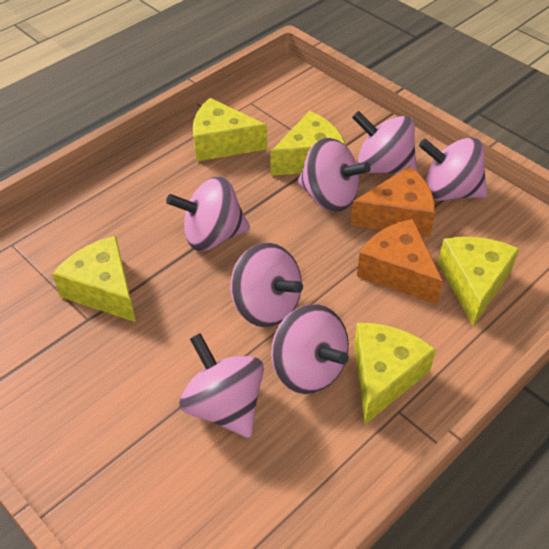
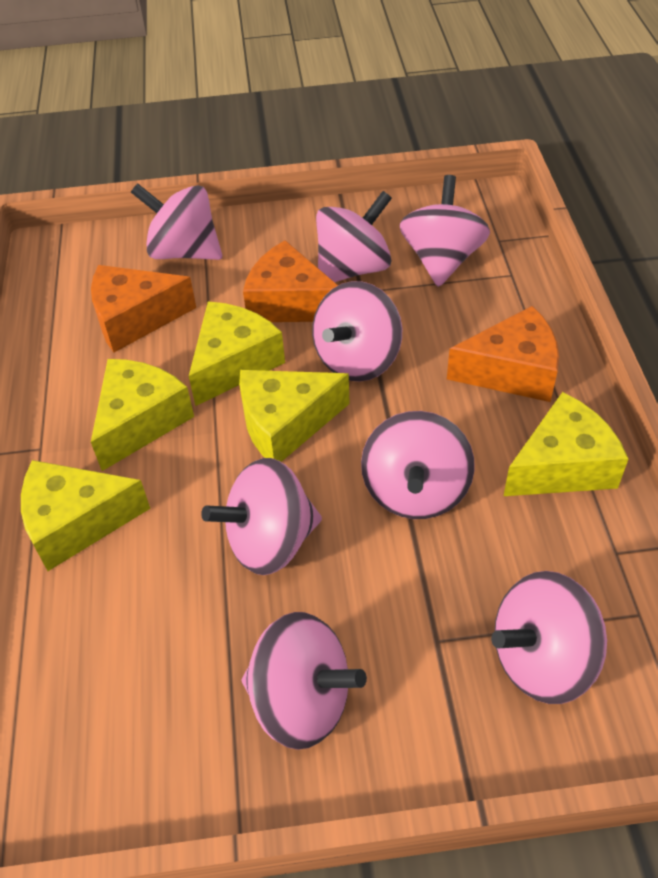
orange cheese: 2 -> 3
pink spinning top: 7 -> 8

